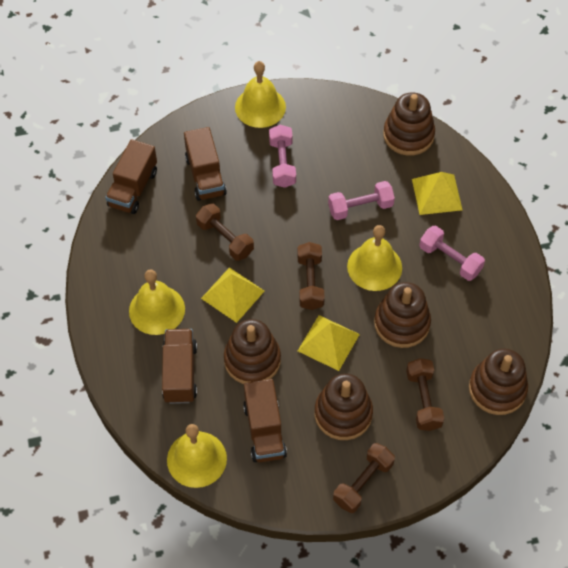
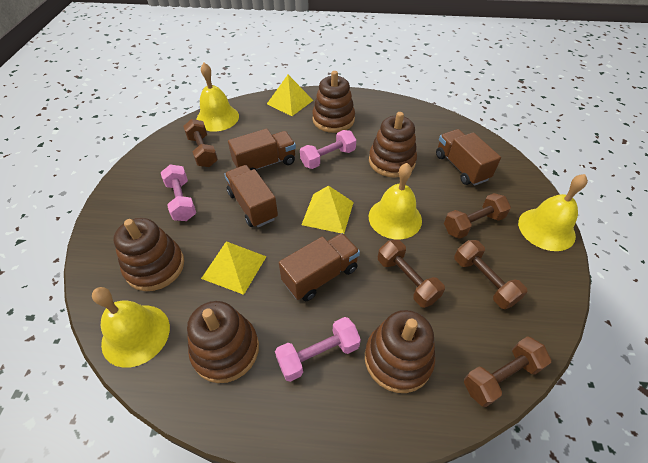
brown dumbbell: 4 -> 5

